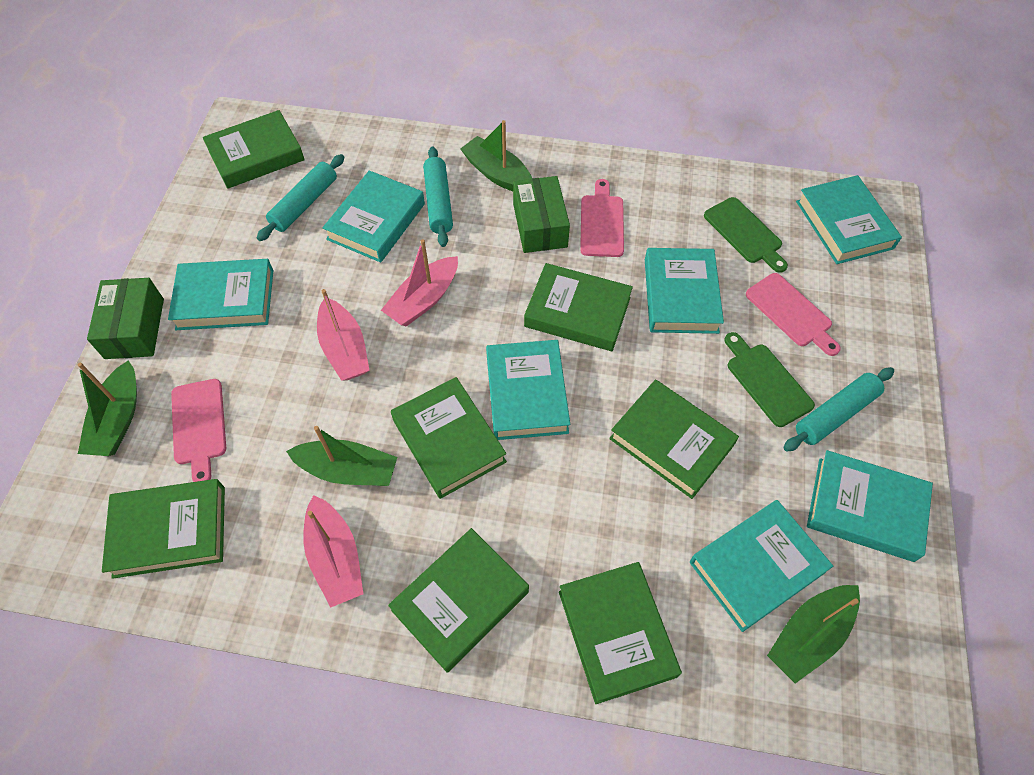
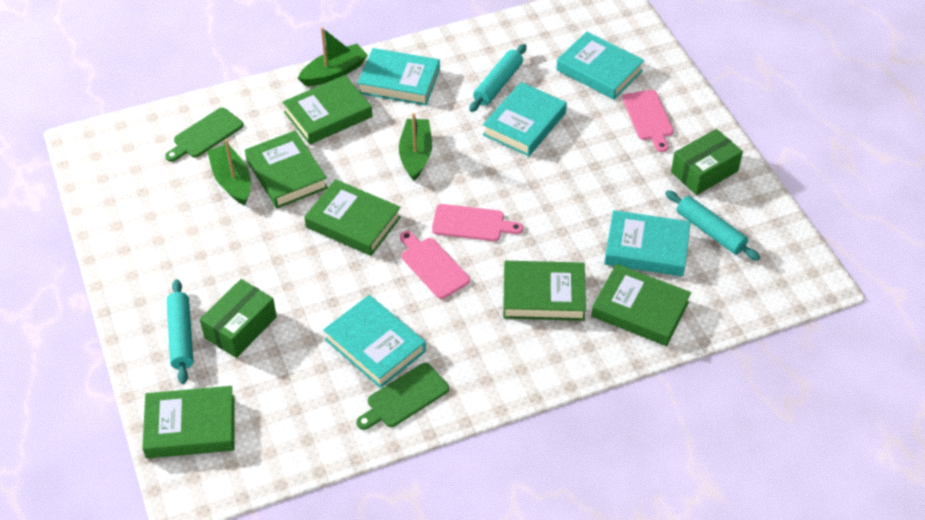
green boat: 4 -> 3
green book: 7 -> 6
pink boat: 3 -> 0
turquoise book: 7 -> 5

